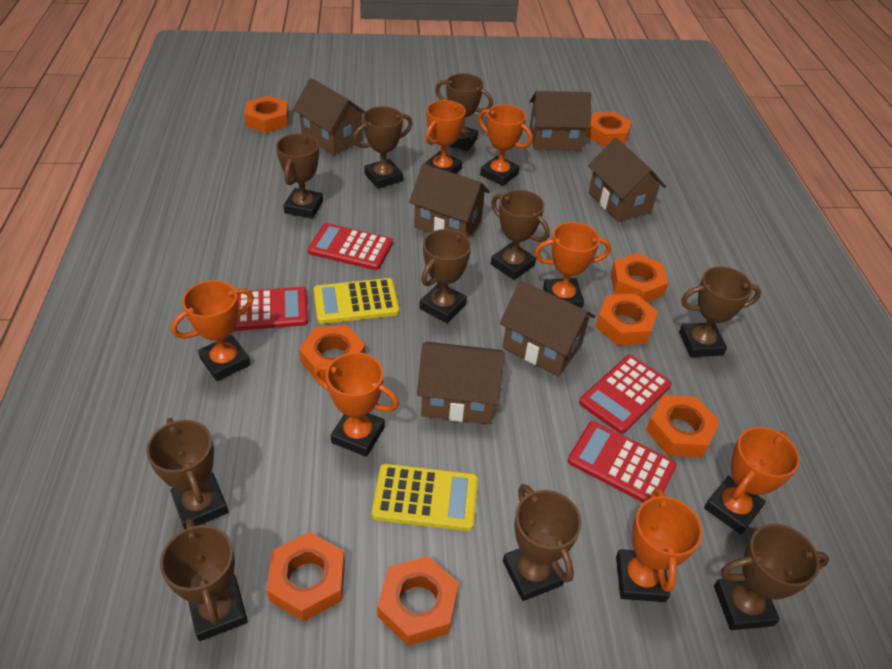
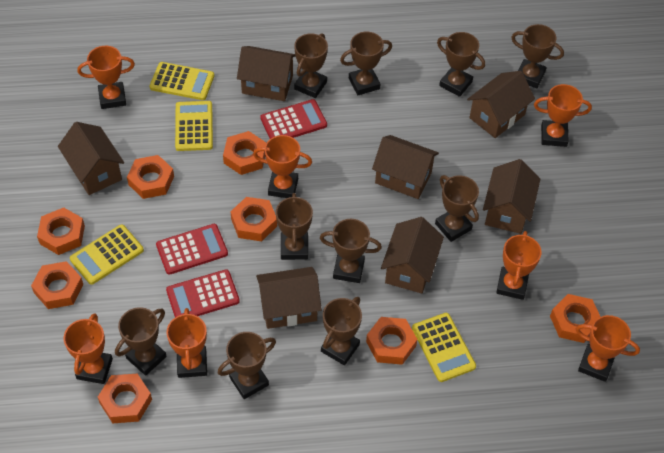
brown house: 6 -> 7
red calculator: 4 -> 3
yellow calculator: 2 -> 4

